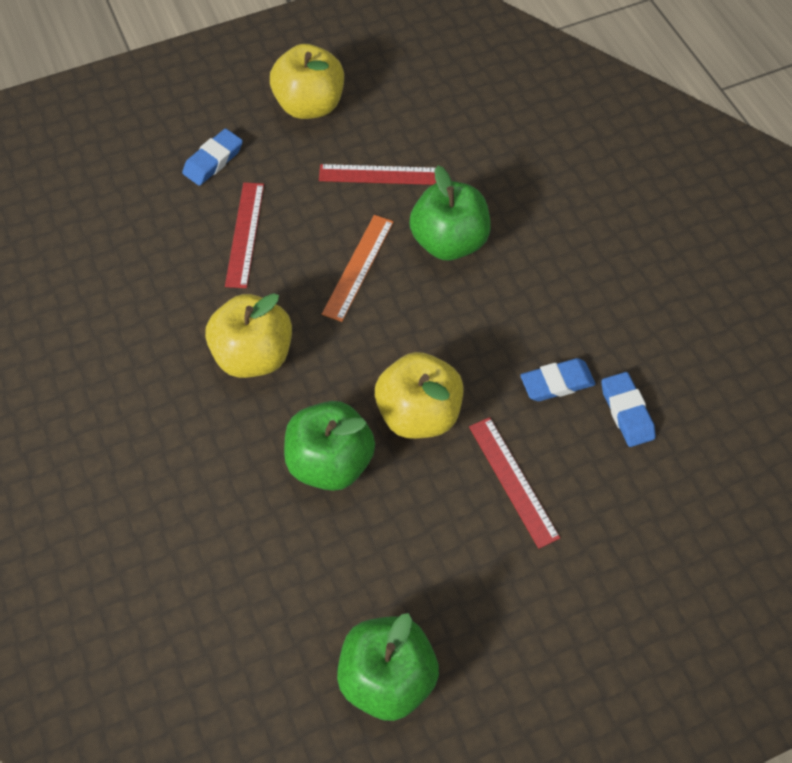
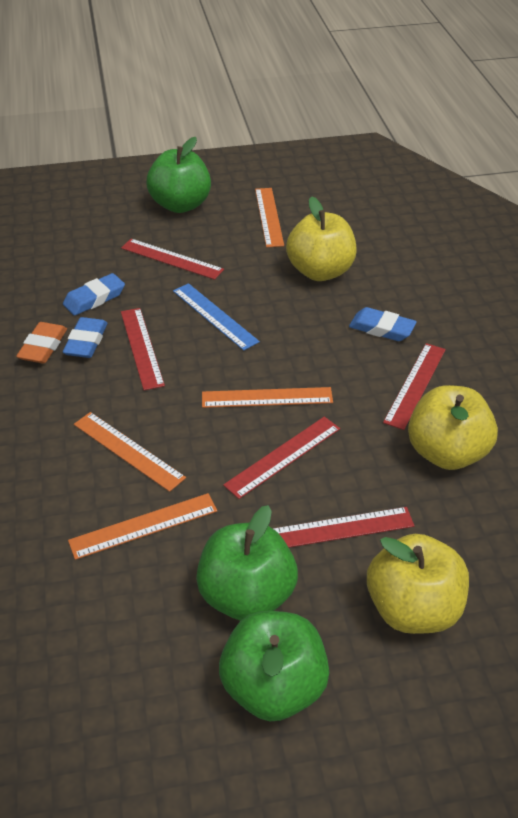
blue ruler: 0 -> 1
orange eraser: 0 -> 1
orange ruler: 1 -> 4
red ruler: 3 -> 5

